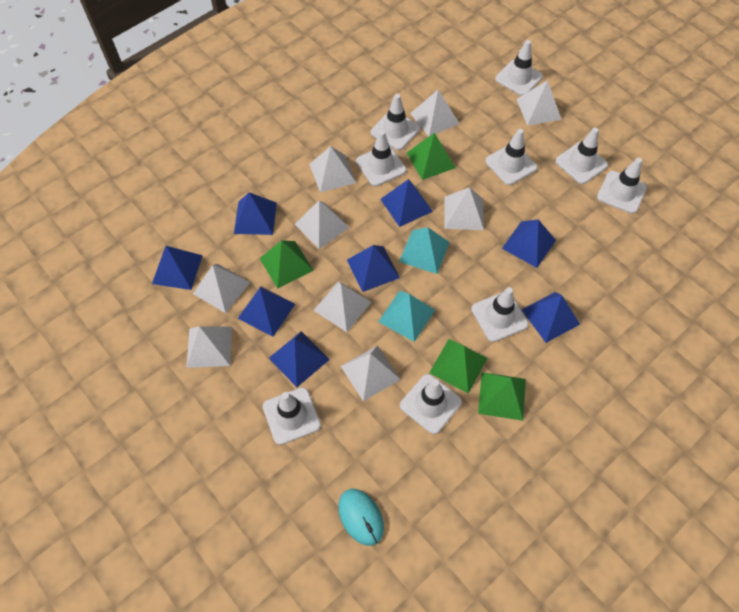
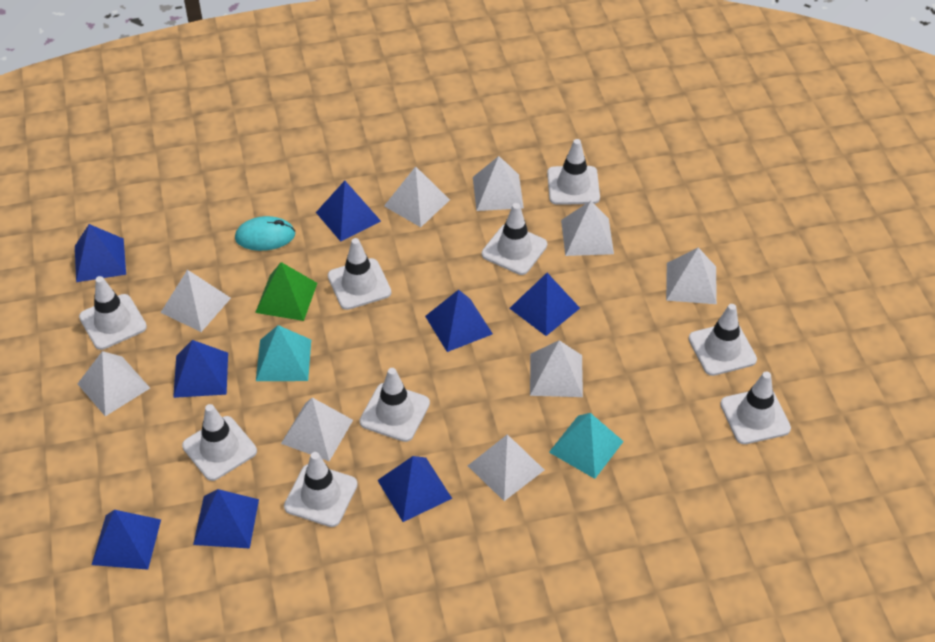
green pyramid: 4 -> 1

